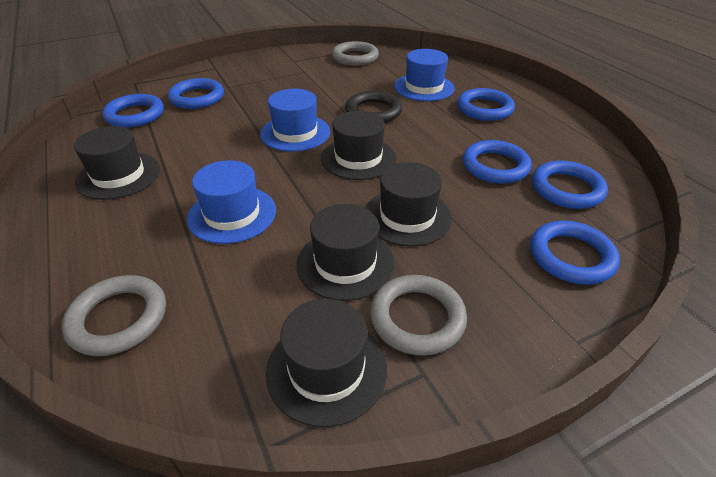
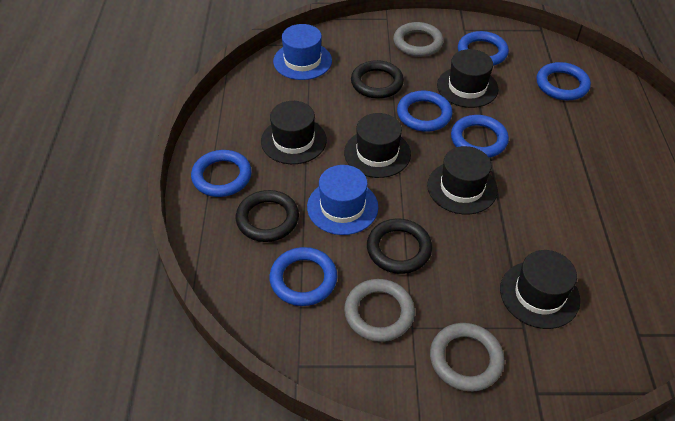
black ring: 1 -> 3
blue hat: 3 -> 2

